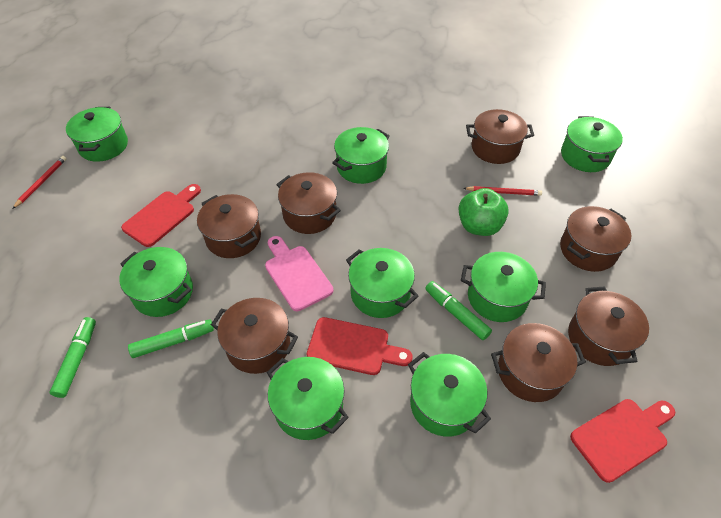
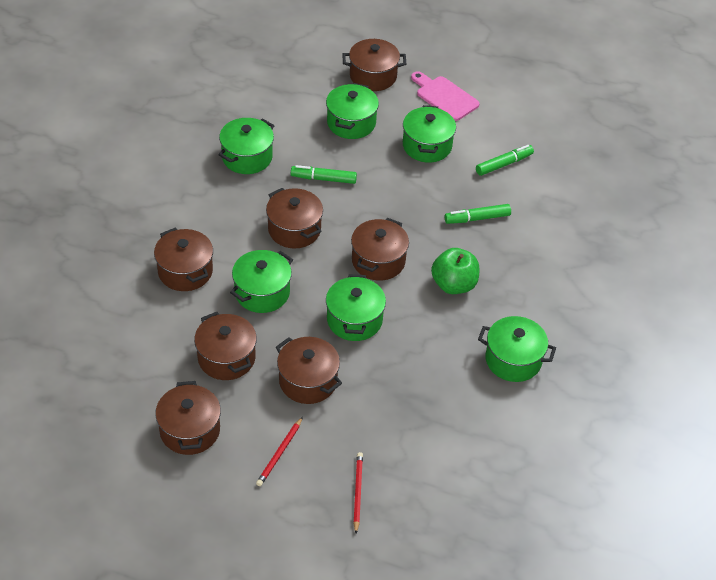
green pot: 8 -> 6
red cutting board: 3 -> 0

